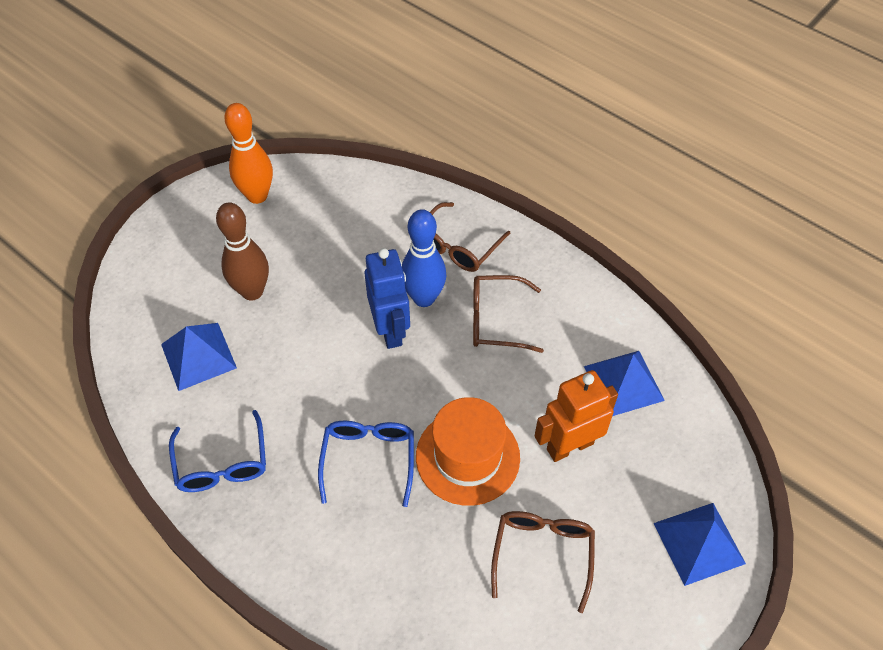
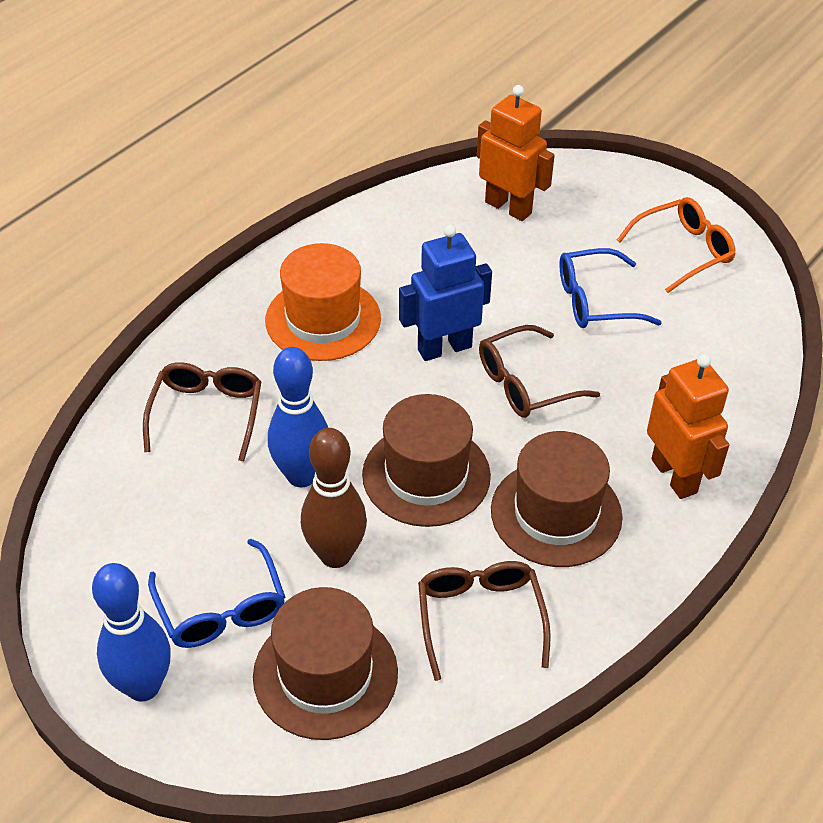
blue bowling pin: 1 -> 2
blue pyramid: 3 -> 0
brown hat: 0 -> 3
orange bowling pin: 1 -> 0
orange glasses: 0 -> 1
orange robot: 1 -> 2

